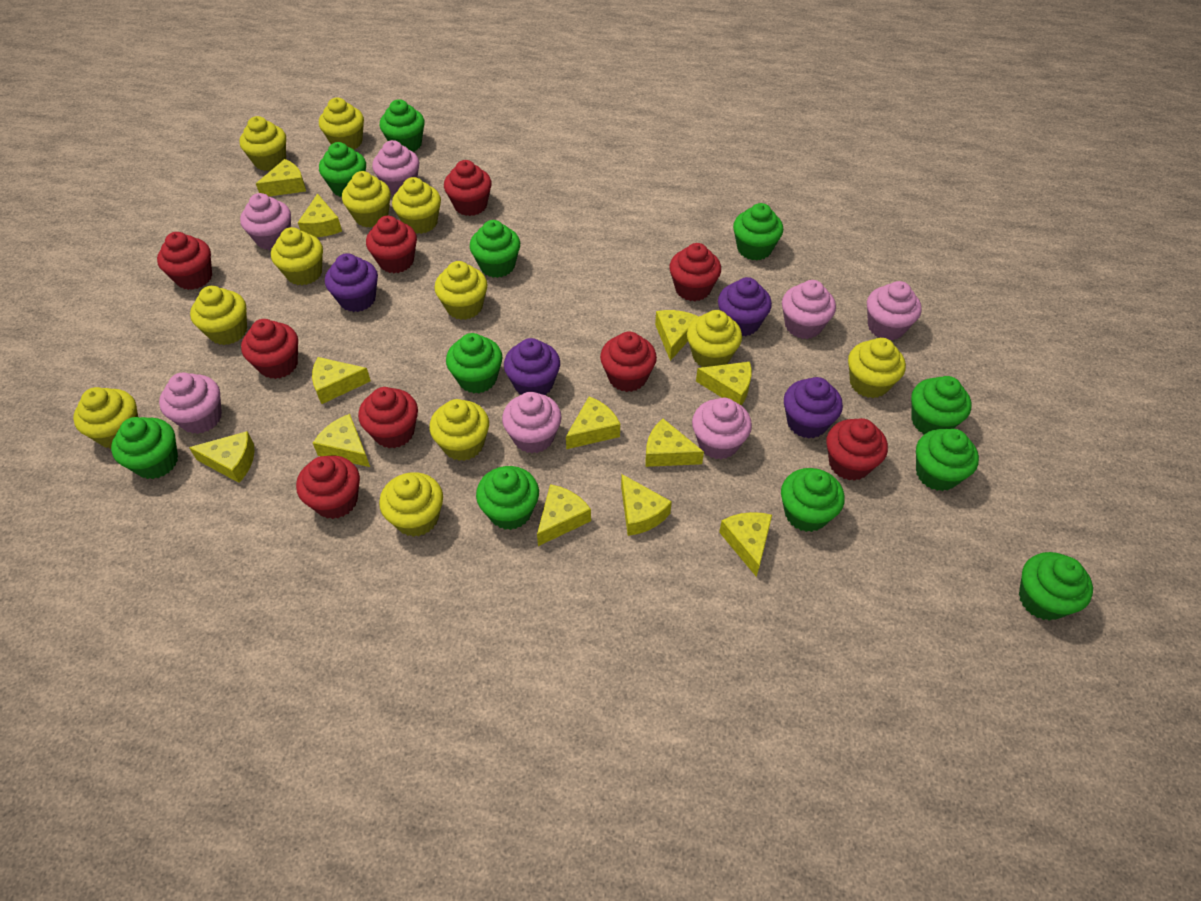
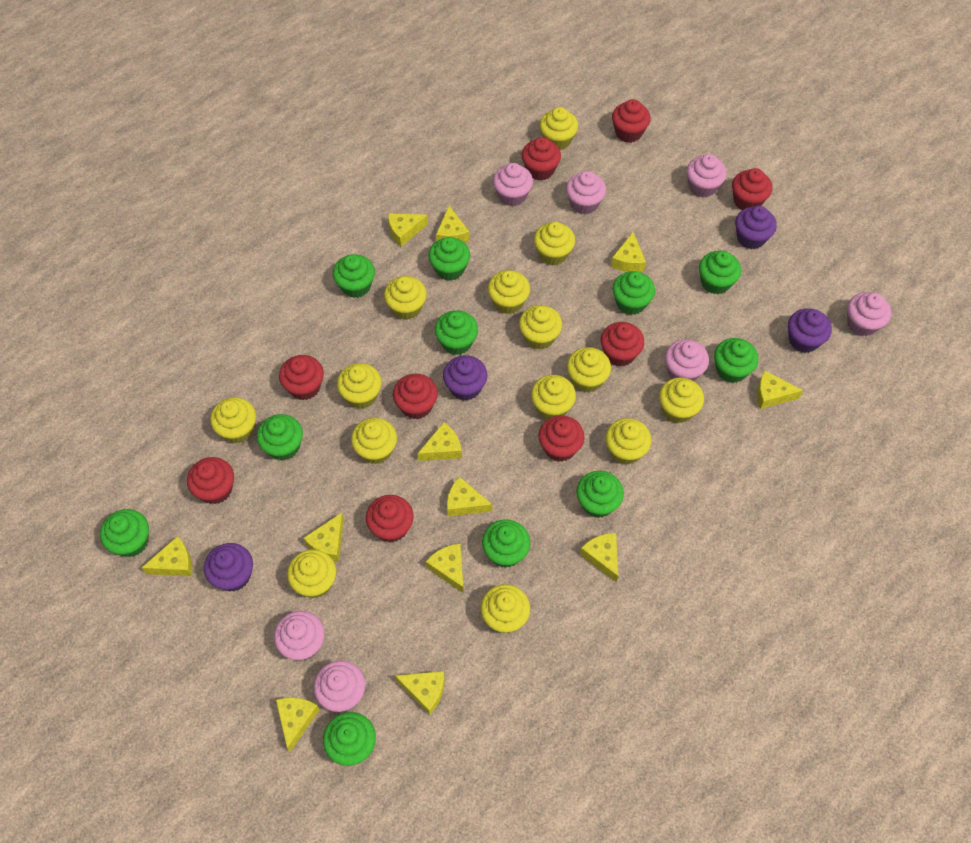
yellow cupcake: 12 -> 14

